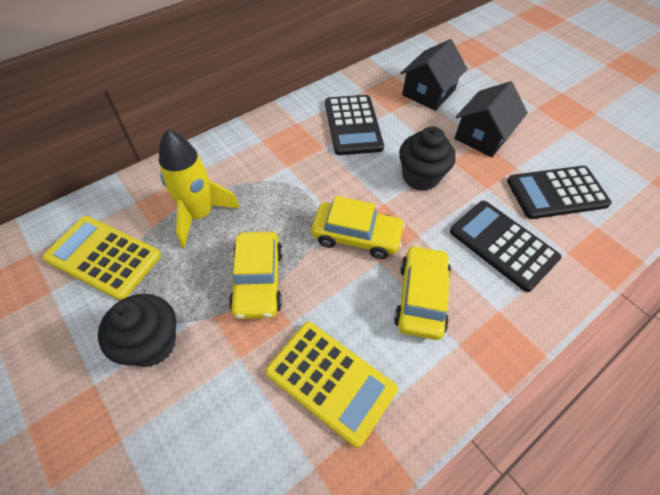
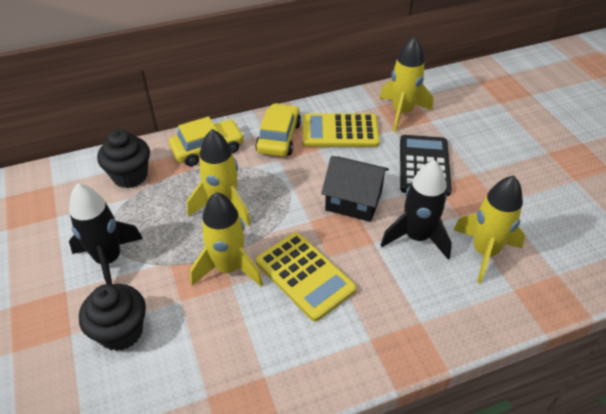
black calculator: 3 -> 1
black house: 2 -> 1
black rocket: 0 -> 2
yellow car: 3 -> 2
yellow rocket: 1 -> 4

